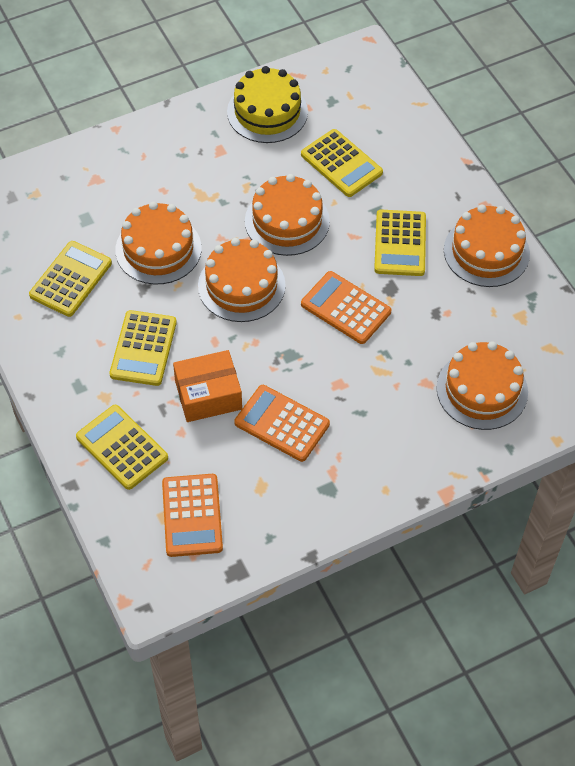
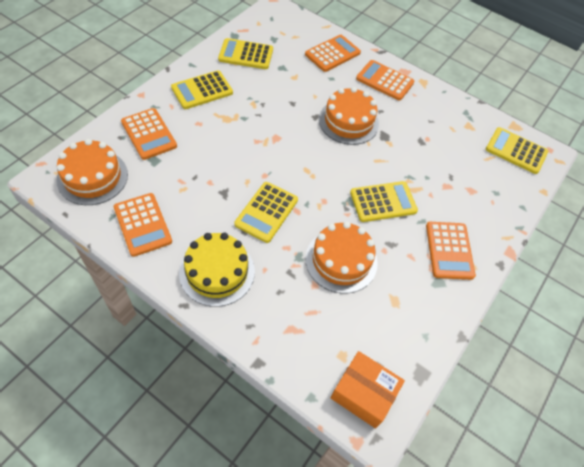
orange cake: 5 -> 3
orange calculator: 3 -> 5

